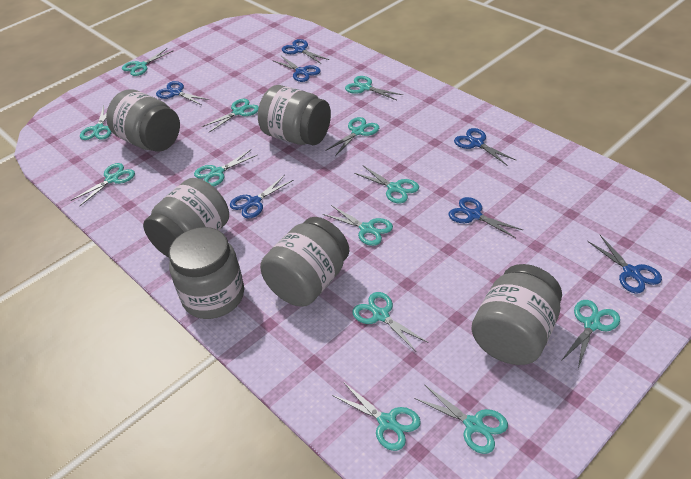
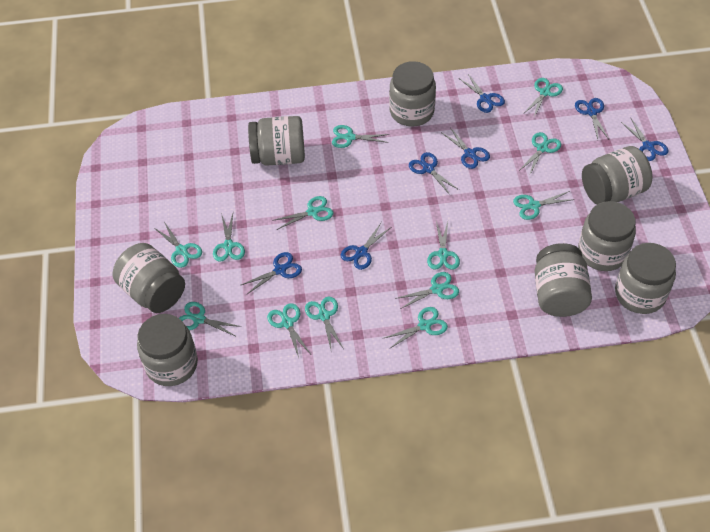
grey jar: 6 -> 8

